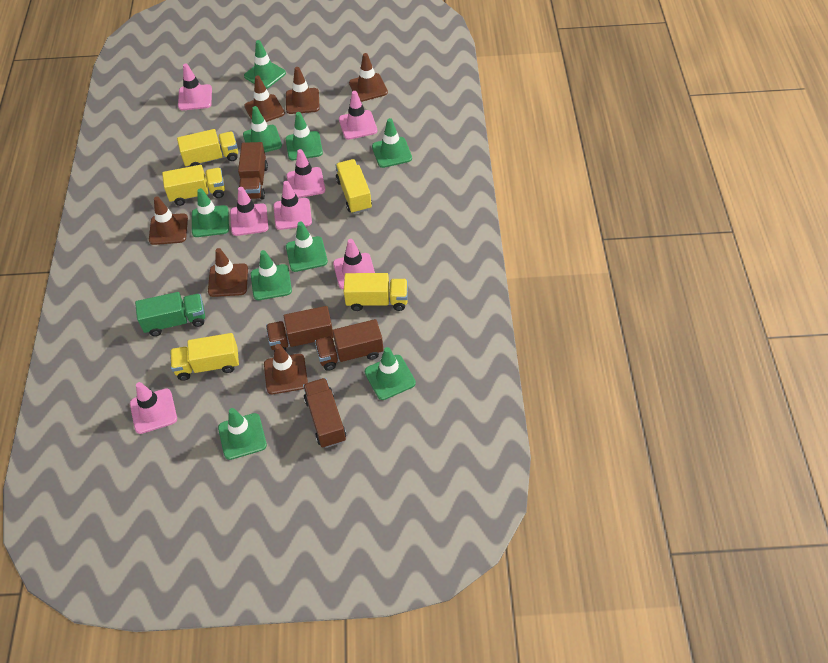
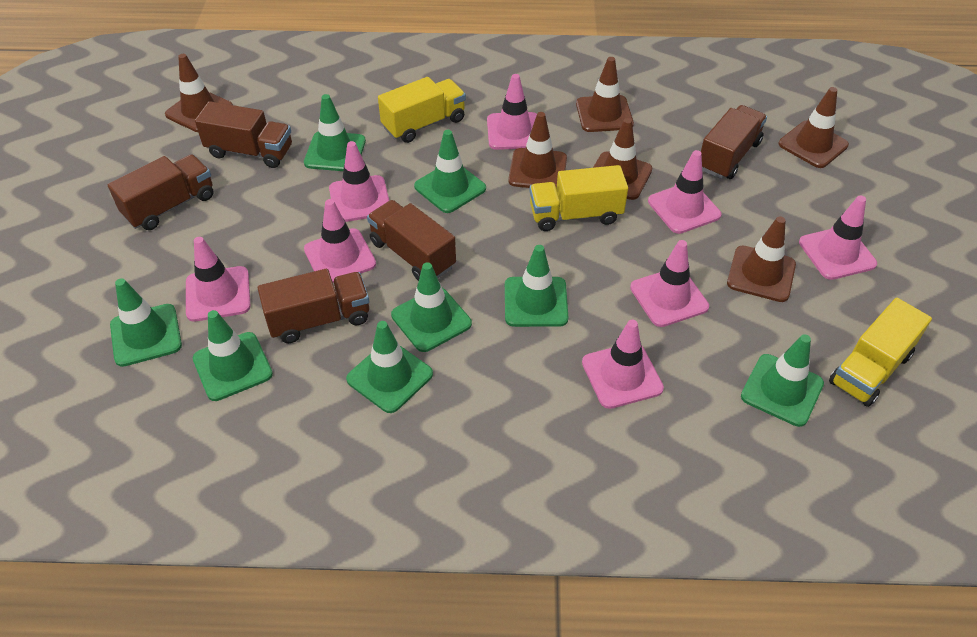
brown truck: 4 -> 5
green traffic cone: 9 -> 8
green truck: 1 -> 0
pink traffic cone: 7 -> 8
yellow truck: 5 -> 3

